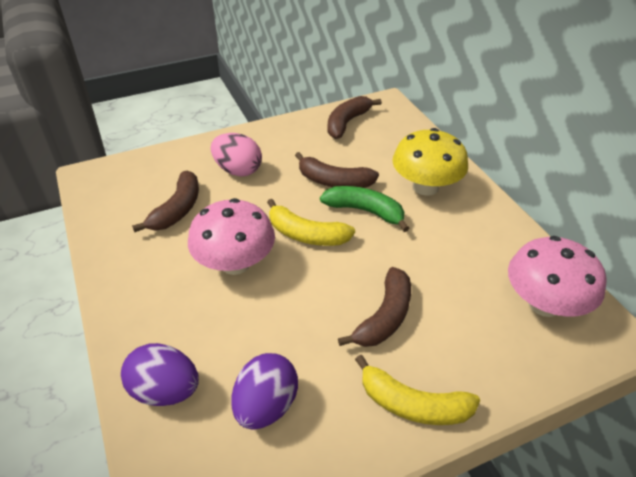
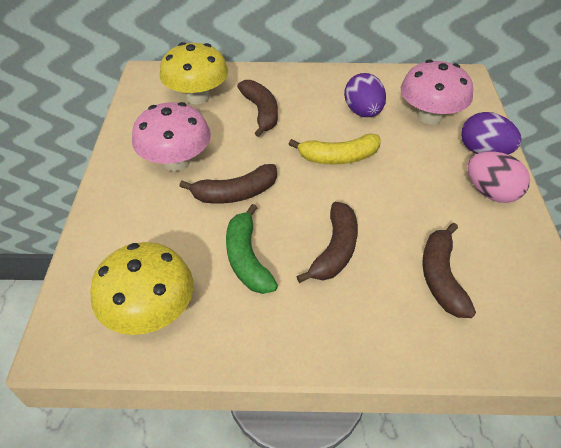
yellow banana: 2 -> 1
yellow mushroom: 1 -> 2

